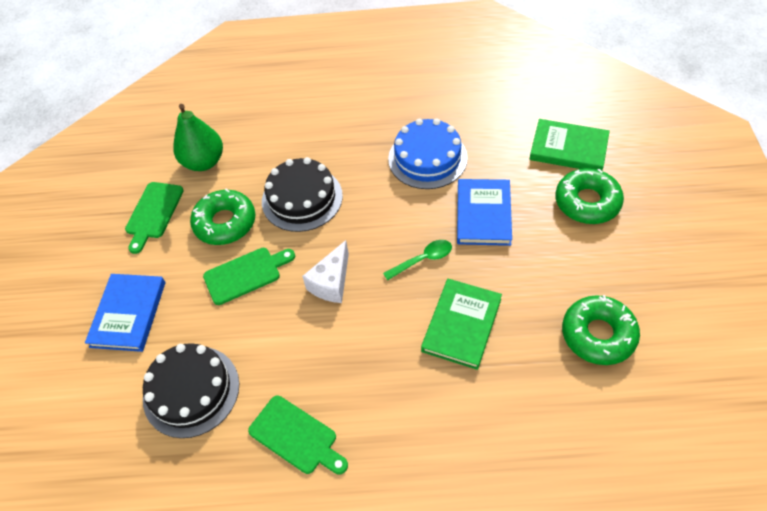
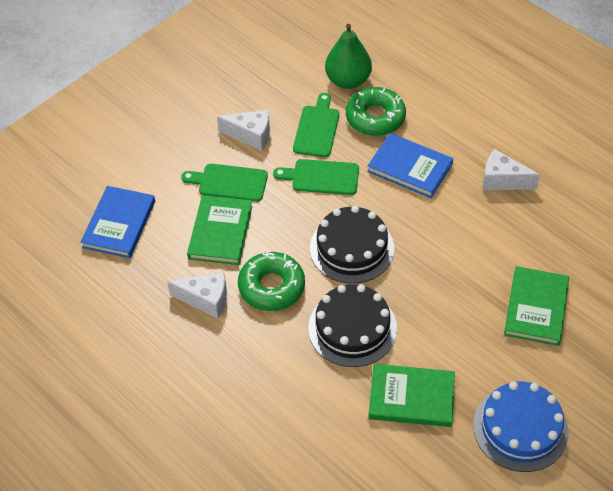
green book: 2 -> 3
green donut: 3 -> 2
green spoon: 1 -> 0
white cheese: 1 -> 3

